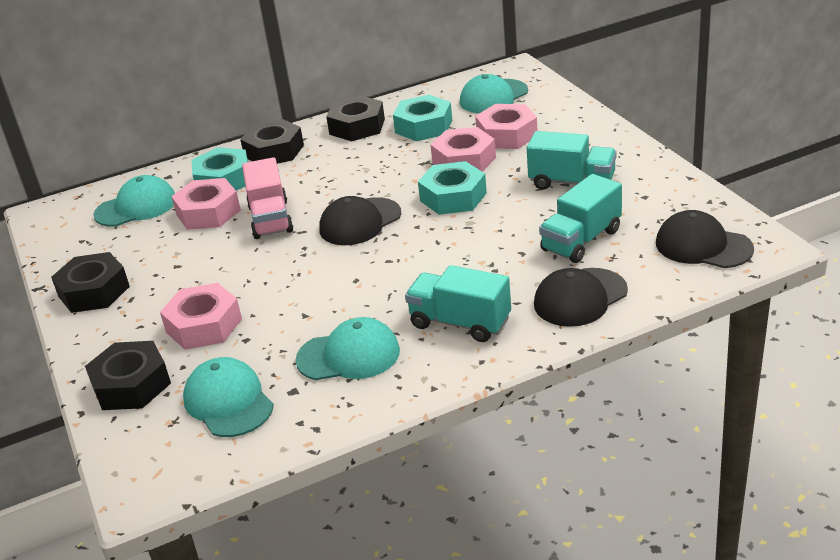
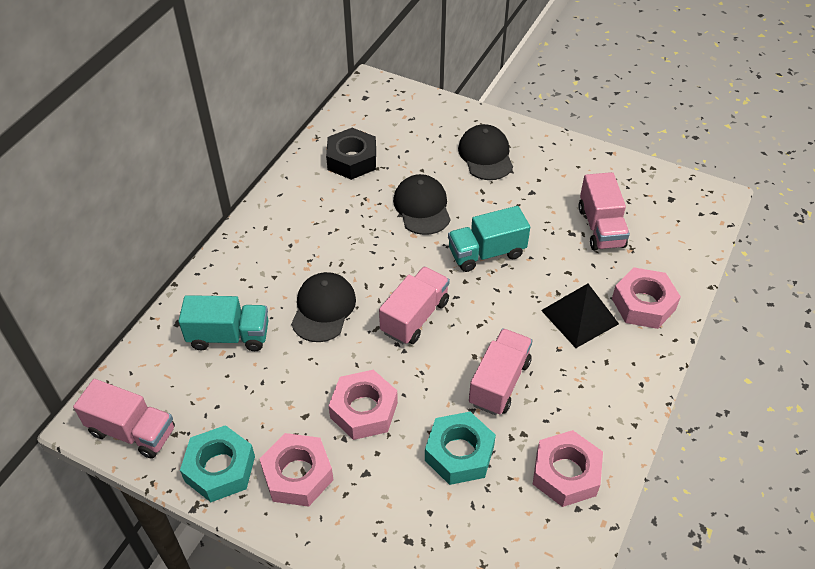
black nut: 4 -> 1
black pyramid: 0 -> 1
pink truck: 1 -> 4
turquoise cap: 4 -> 0
turquoise nut: 3 -> 2
turquoise truck: 3 -> 2

